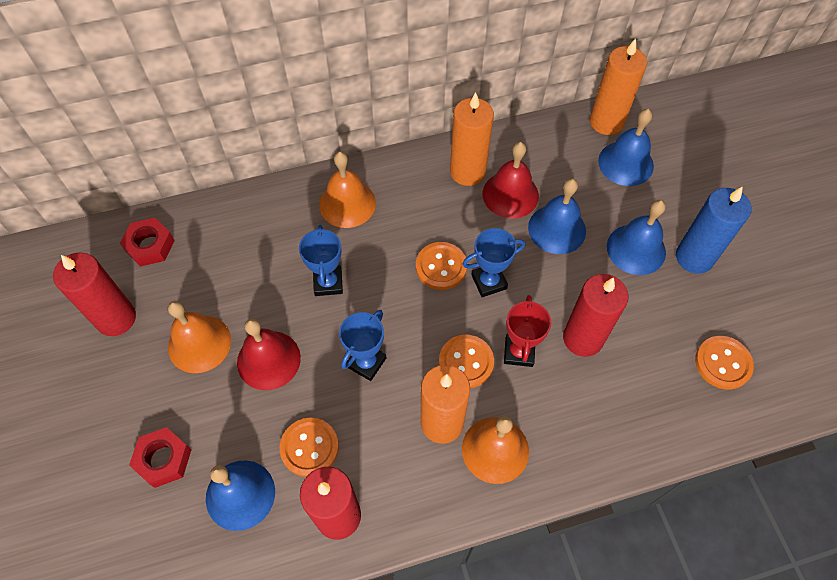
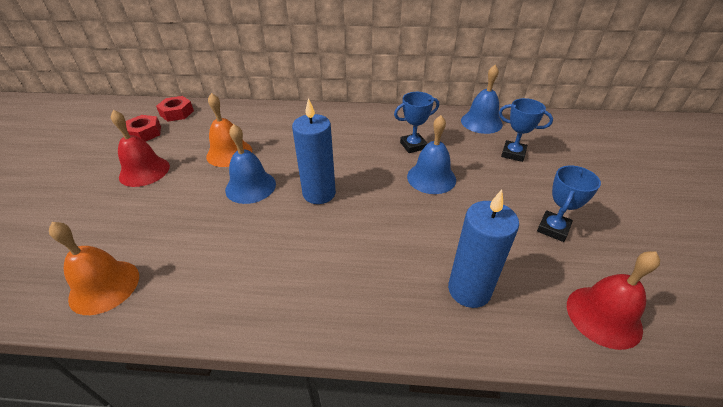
blue bell: 4 -> 3
blue candle: 1 -> 2
orange bell: 3 -> 2
orange button: 4 -> 0
orange candle: 3 -> 0
red candle: 3 -> 0
red trophy: 1 -> 0

